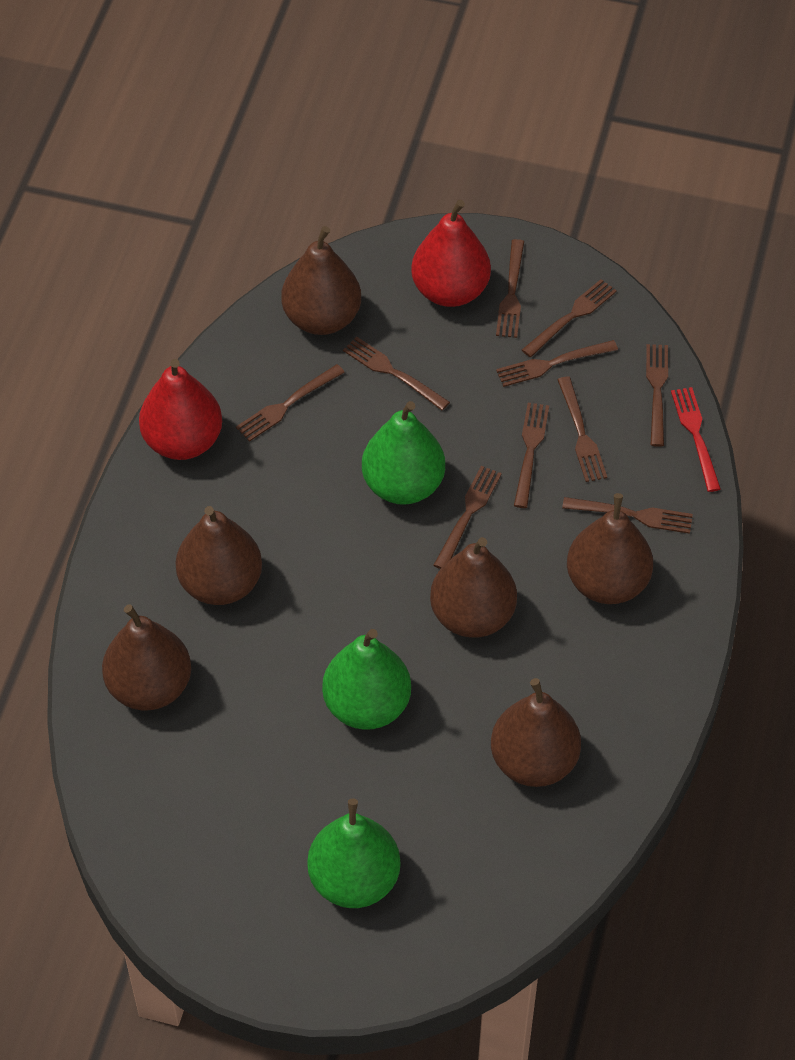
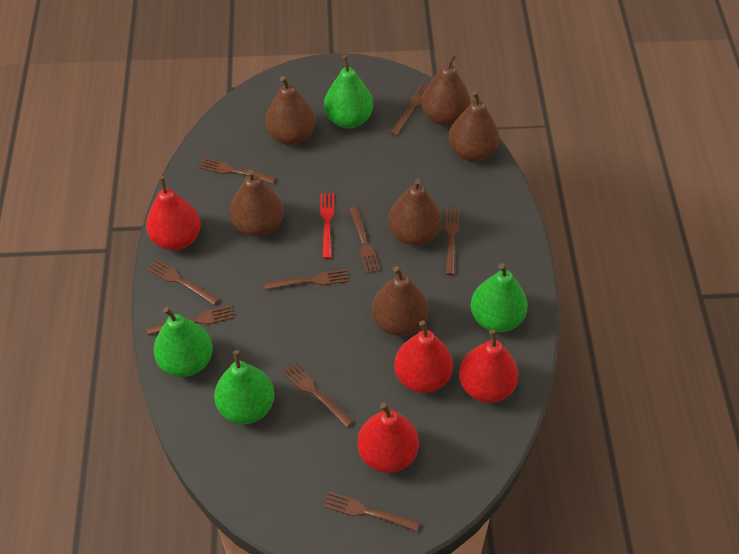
brown fork: 10 -> 9
green pear: 3 -> 4
red pear: 2 -> 4

